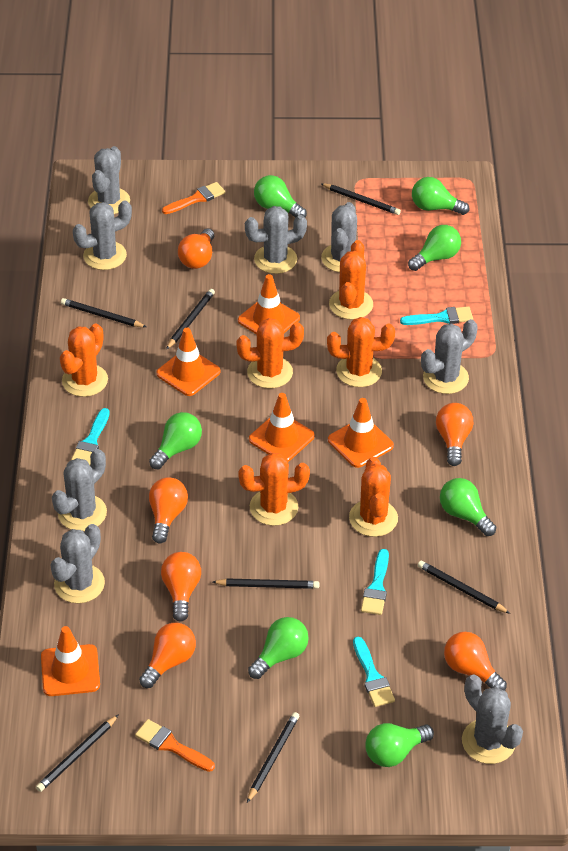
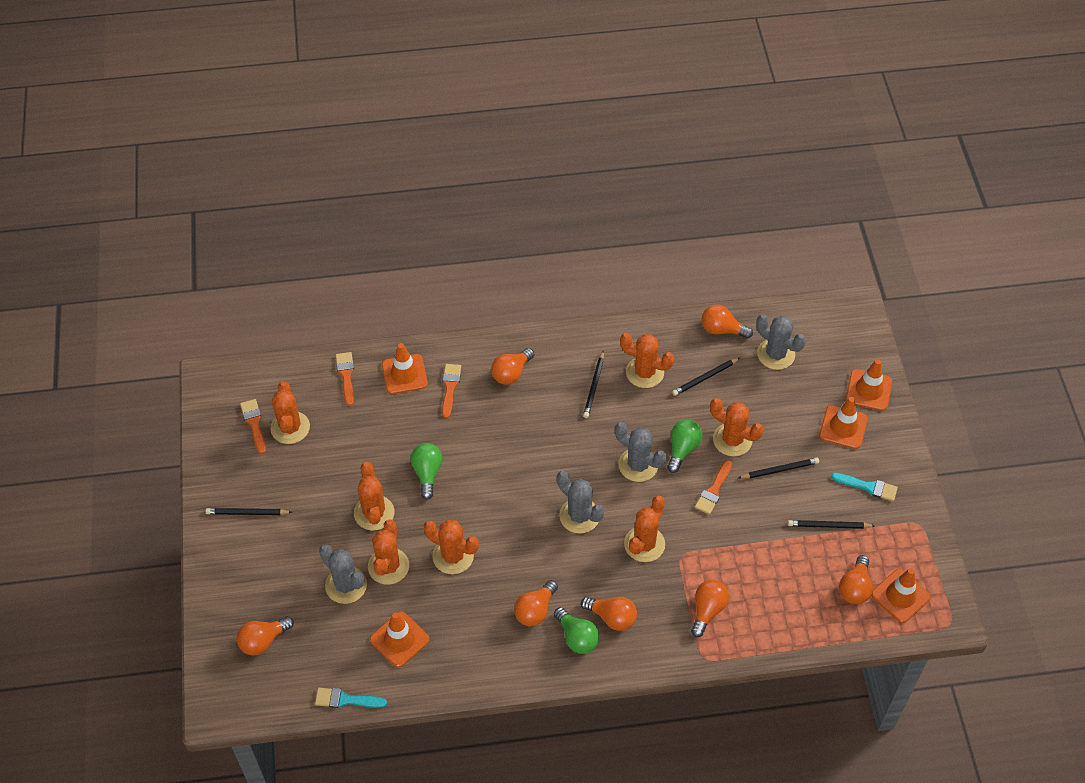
black pencil: 7 -> 5
green light bulb: 7 -> 3
grey cactus: 8 -> 4
orange brush: 2 -> 4
orange cactus: 6 -> 7
orange light bulb: 6 -> 7
turquoise brush: 4 -> 2

